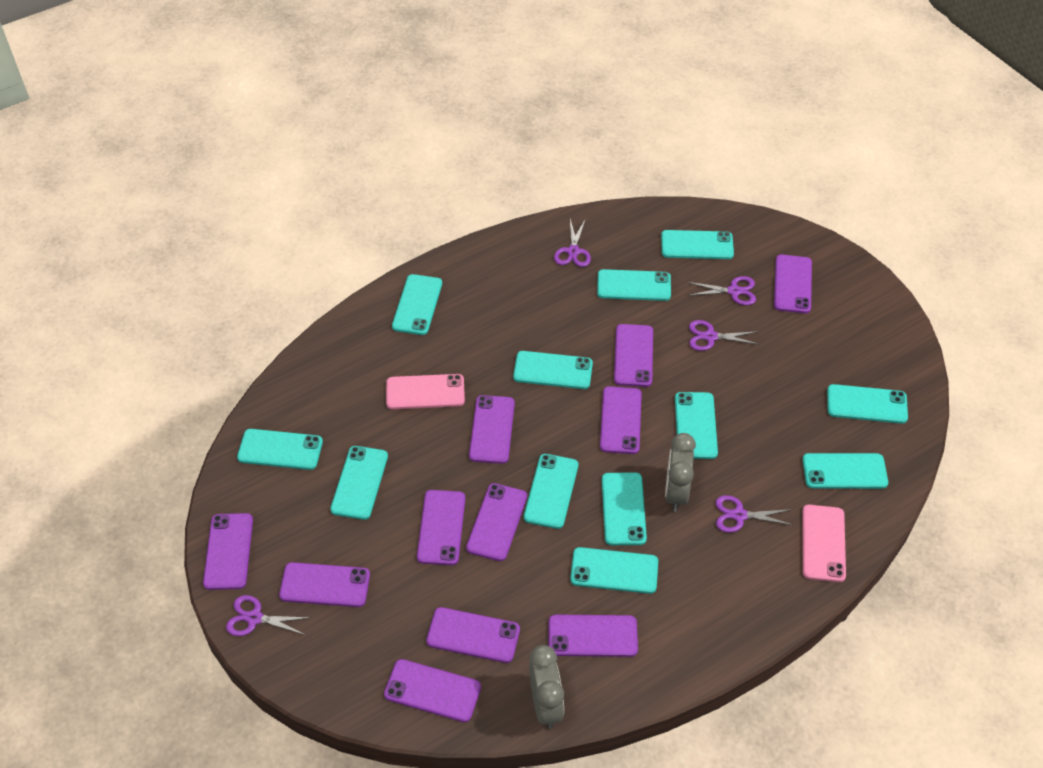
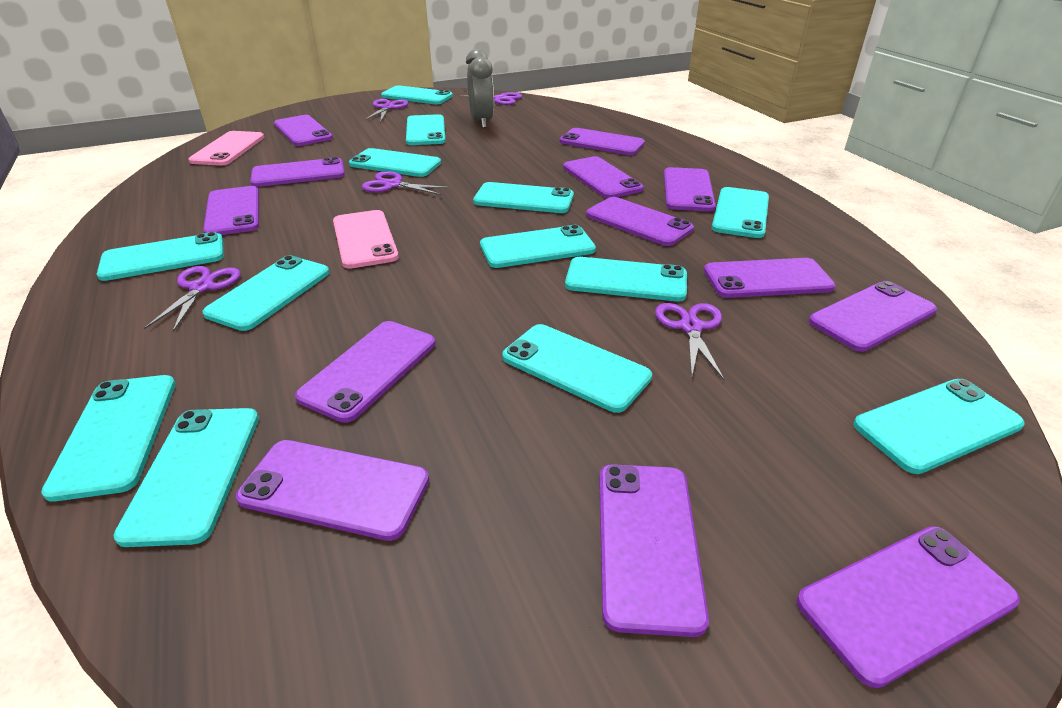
grey clock: 2 -> 1
purple phone: 11 -> 13
turquoise phone: 12 -> 13

